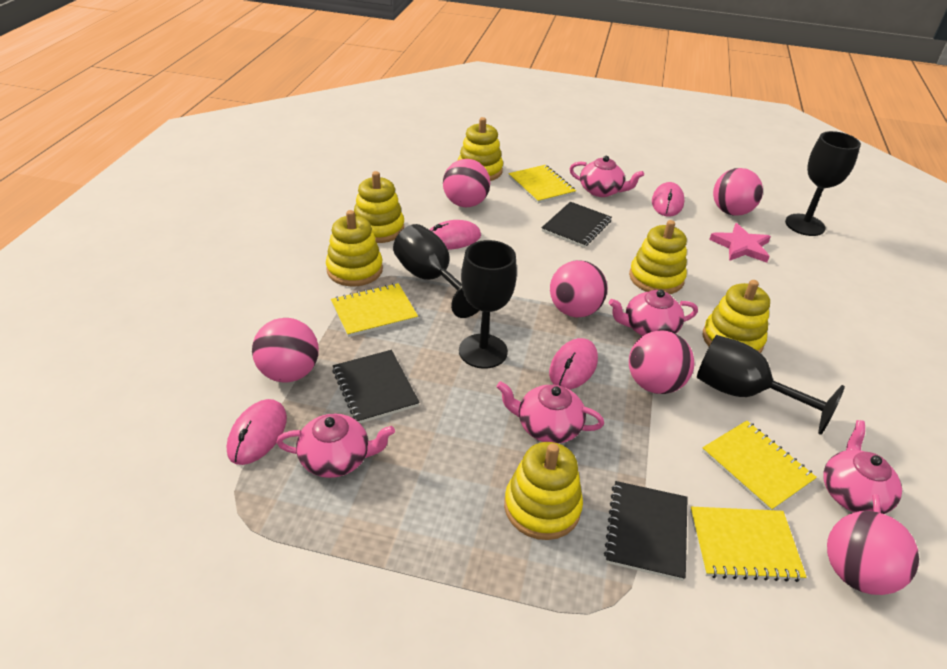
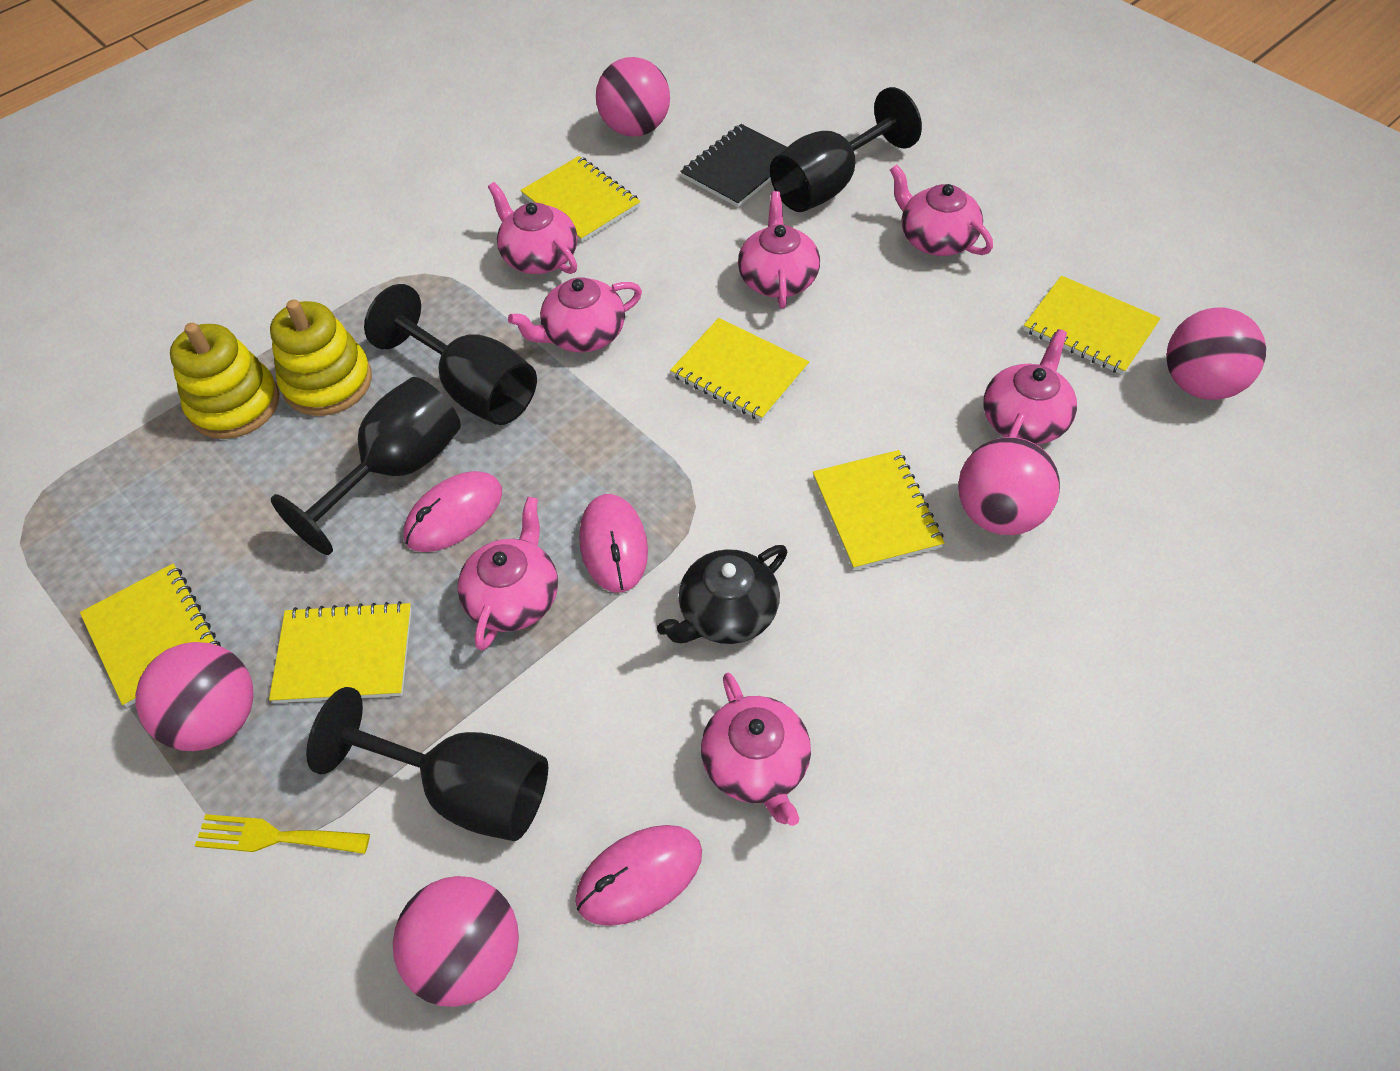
black notebook: 3 -> 1
black teapot: 0 -> 1
pink ball: 6 -> 5
pink mouse: 4 -> 3
pink star: 1 -> 0
pink teapot: 5 -> 7
yellow fork: 0 -> 1
yellow notebook: 4 -> 6
yellow stacking toy: 6 -> 2

